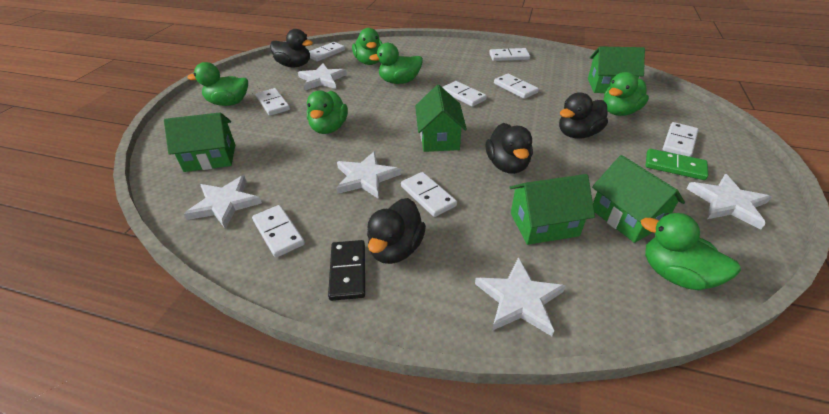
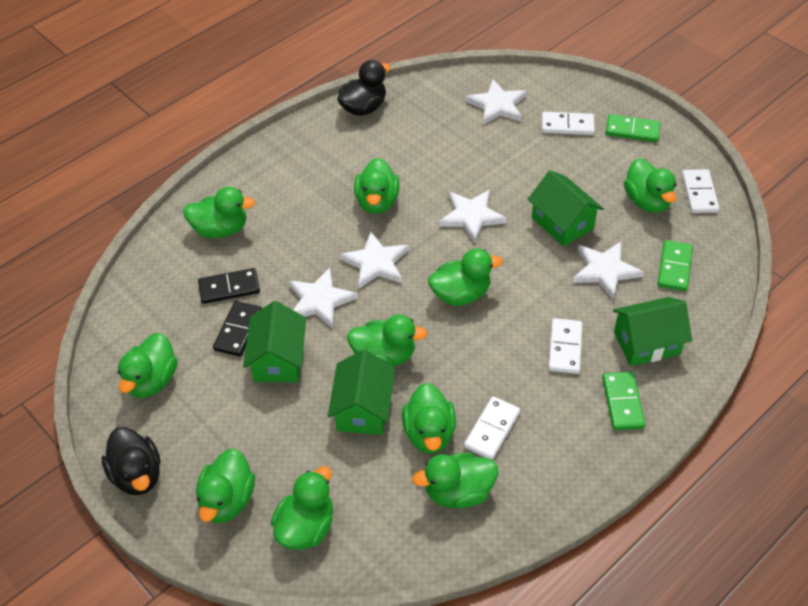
black domino: 1 -> 2
black duck: 4 -> 2
green domino: 1 -> 3
green duck: 6 -> 10
green house: 5 -> 4
white domino: 8 -> 4

